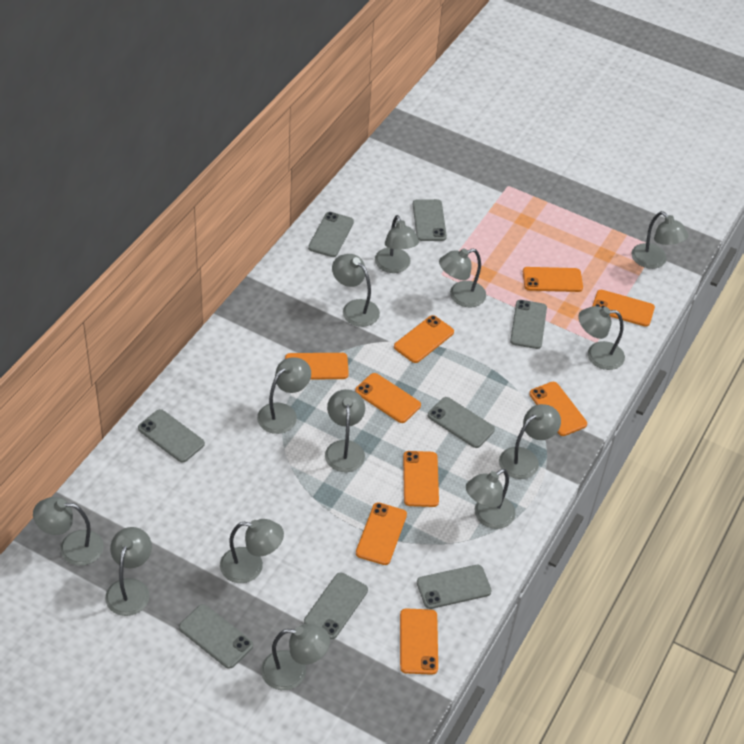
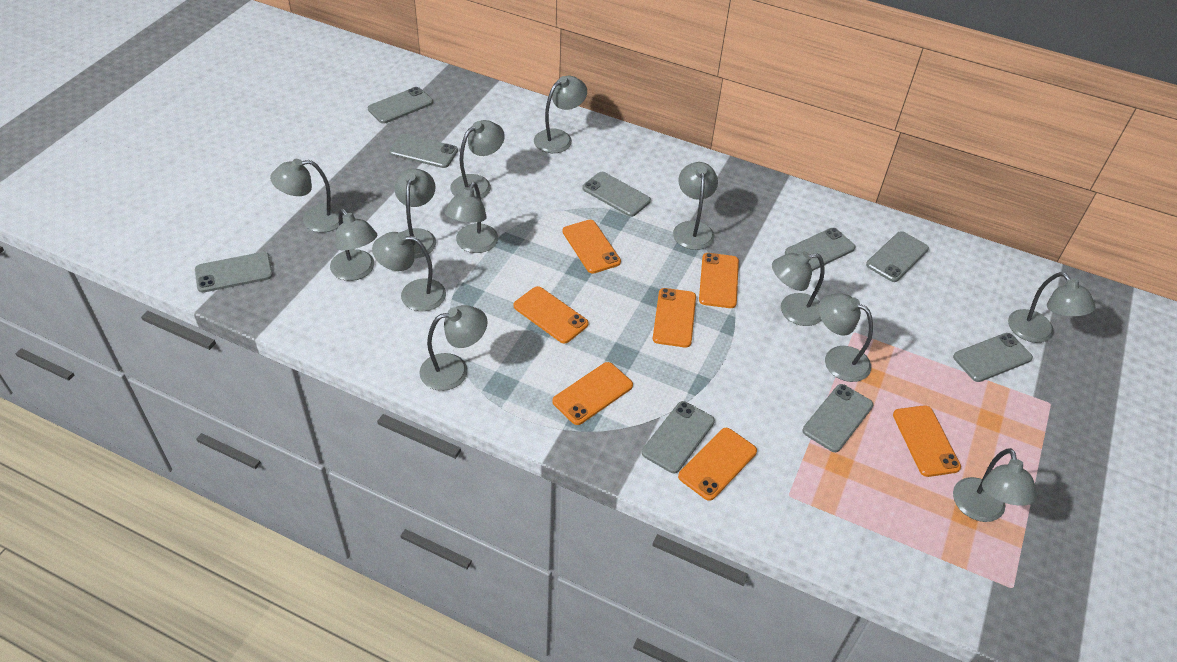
grey phone: 8 -> 9
orange phone: 9 -> 7

